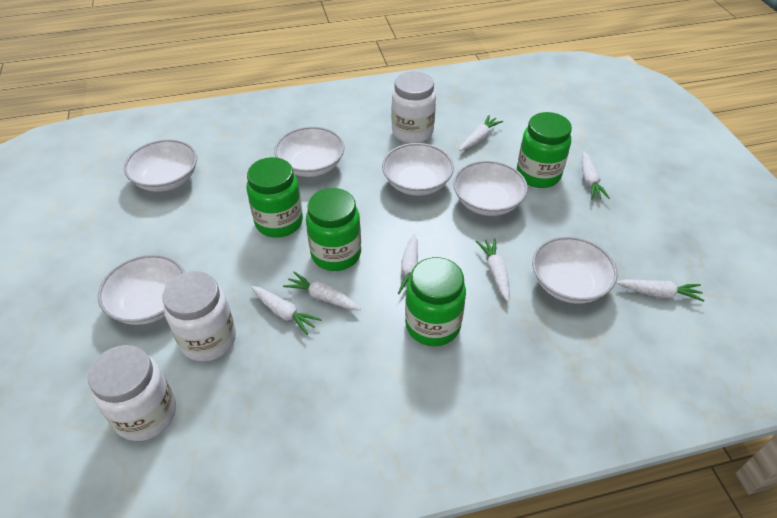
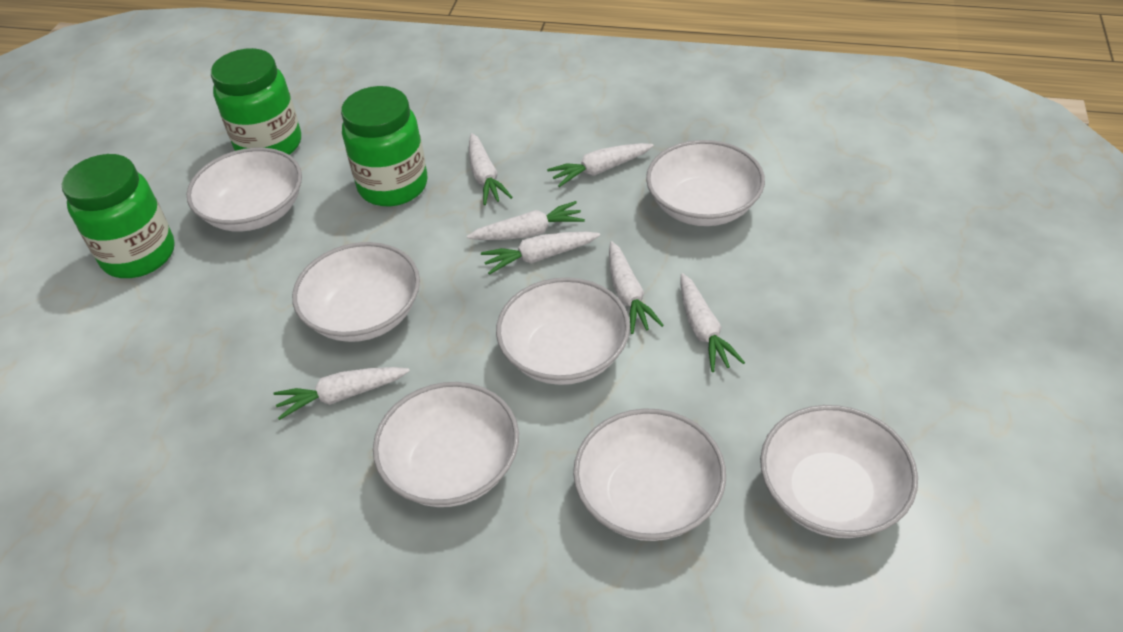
green jar: 4 -> 3
white bowl: 6 -> 7
white jar: 3 -> 0

